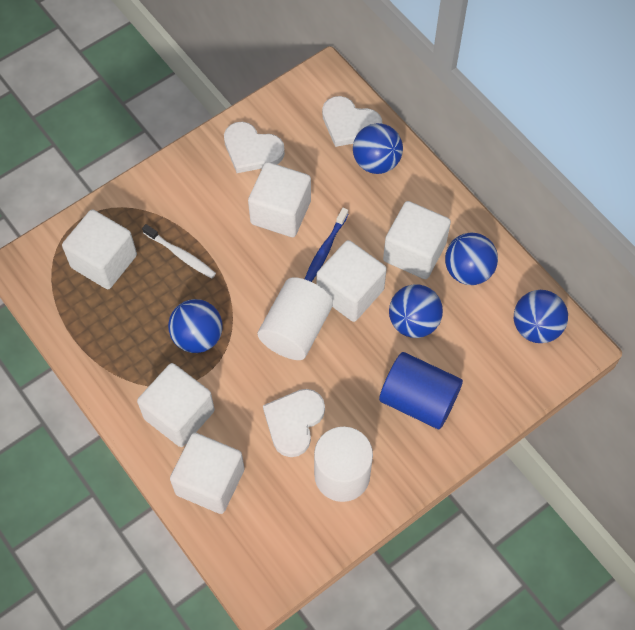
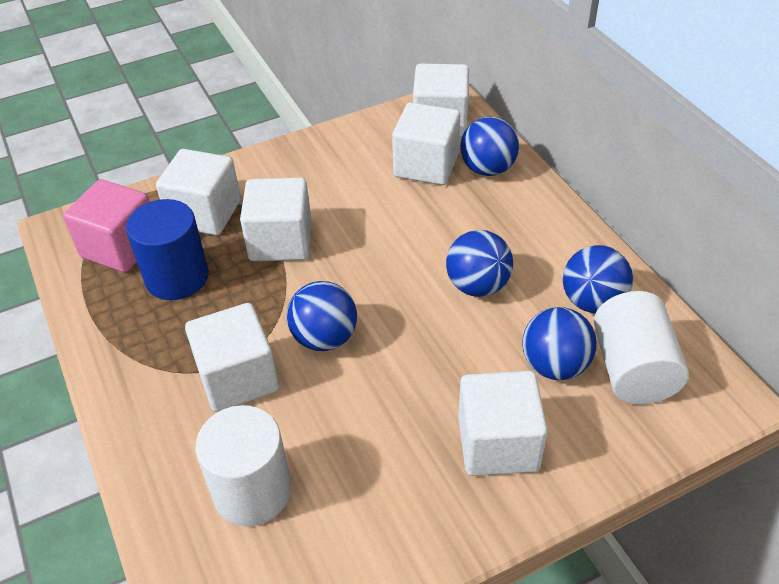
blue toothbrush: 1 -> 0
pink cube: 0 -> 1
white heart: 3 -> 0
white toothbrush: 1 -> 0

